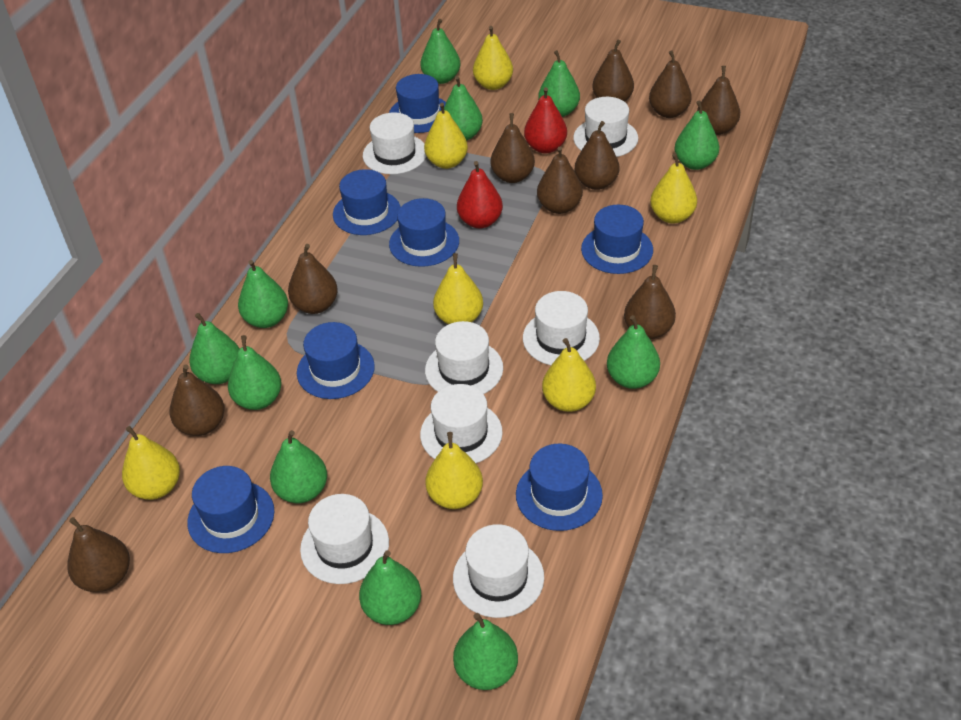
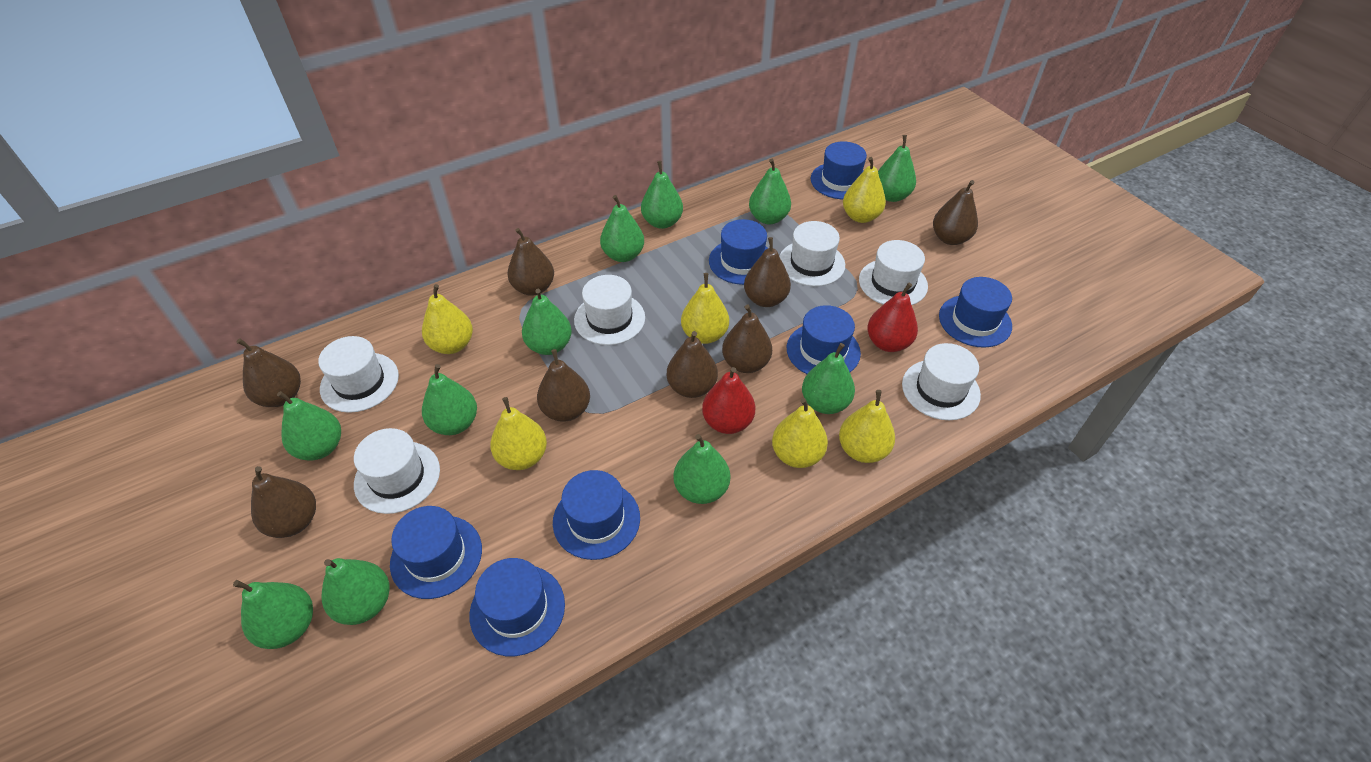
brown pear: 10 -> 8
white hat: 7 -> 6
yellow pear: 7 -> 6

